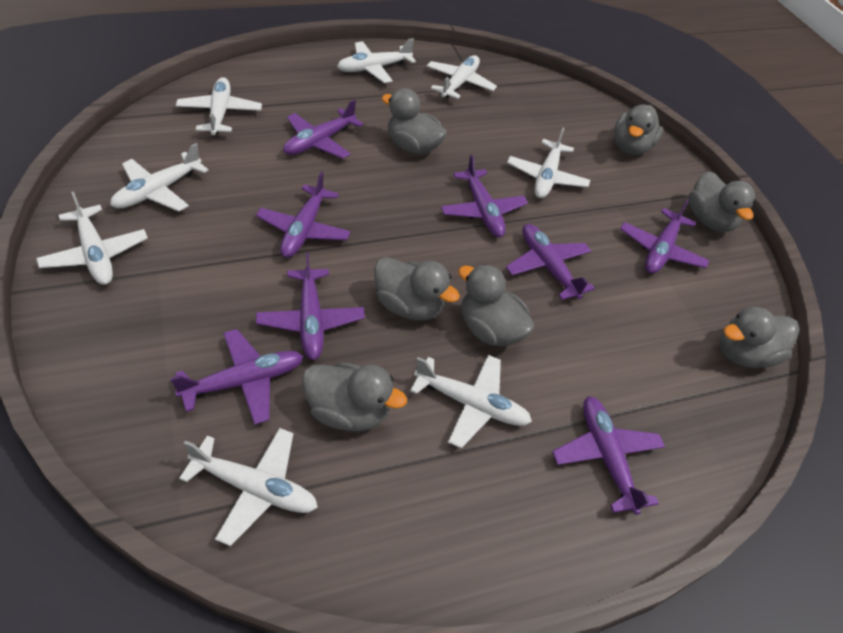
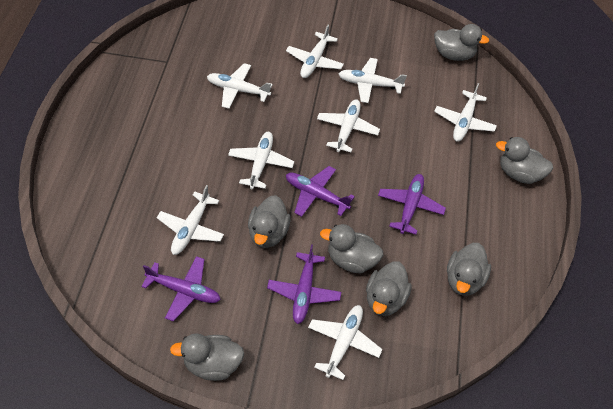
purple plane: 8 -> 4

